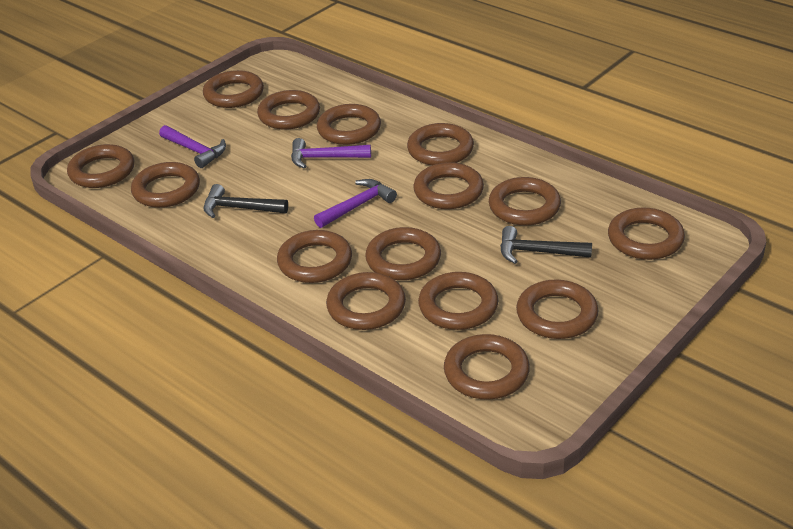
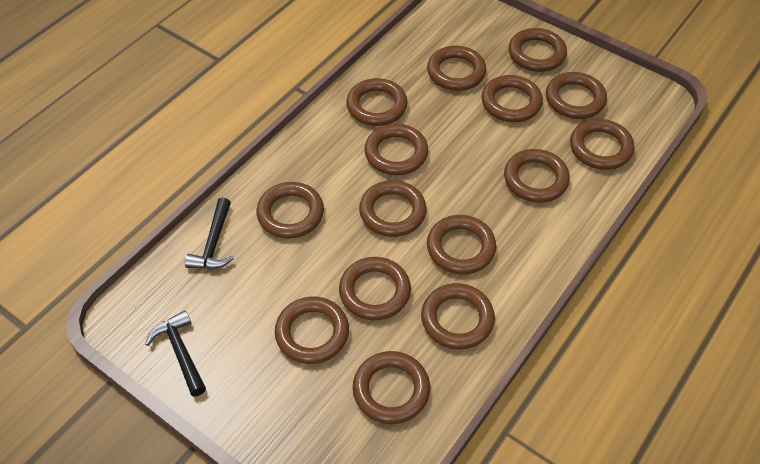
purple hammer: 3 -> 0

